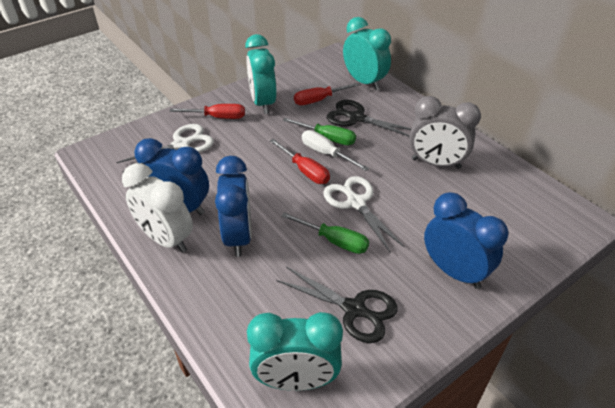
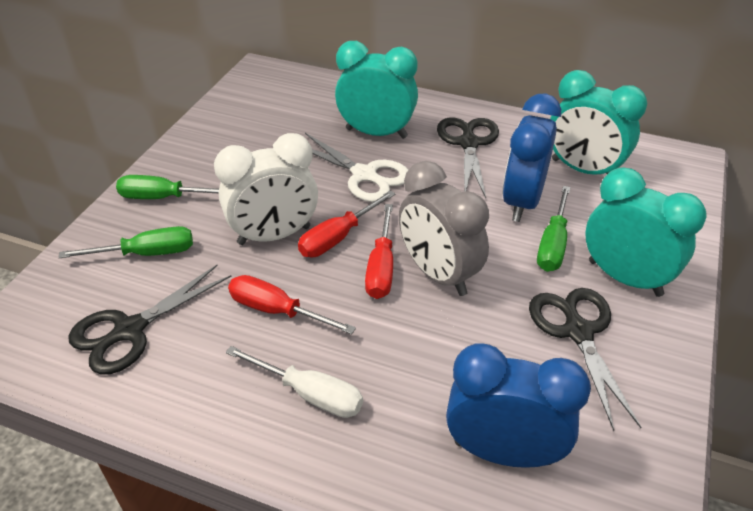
black scissors: 2 -> 3
blue clock: 3 -> 2
green screwdriver: 2 -> 3
white scissors: 2 -> 1

